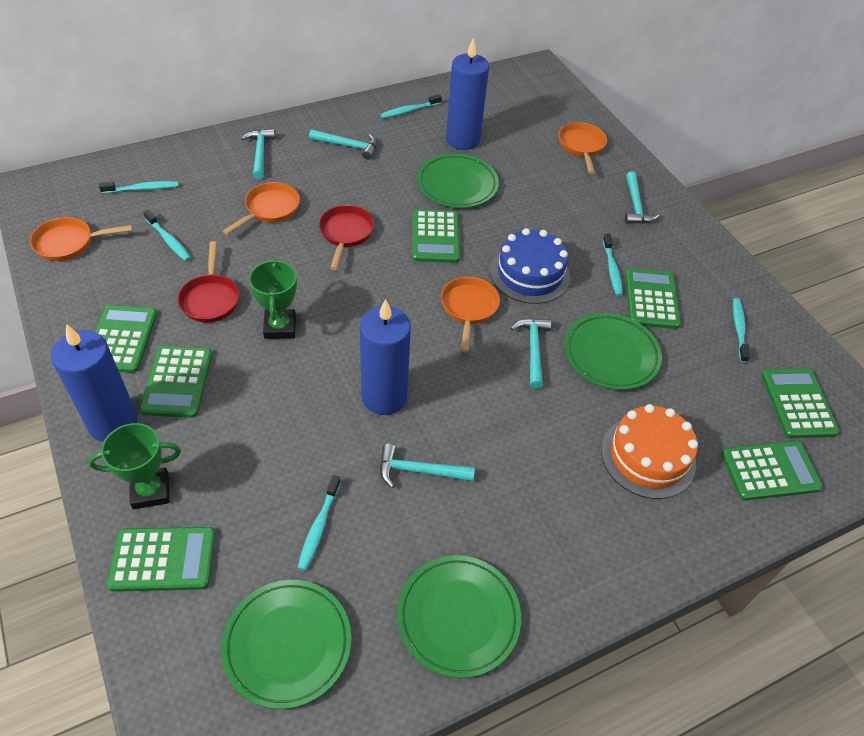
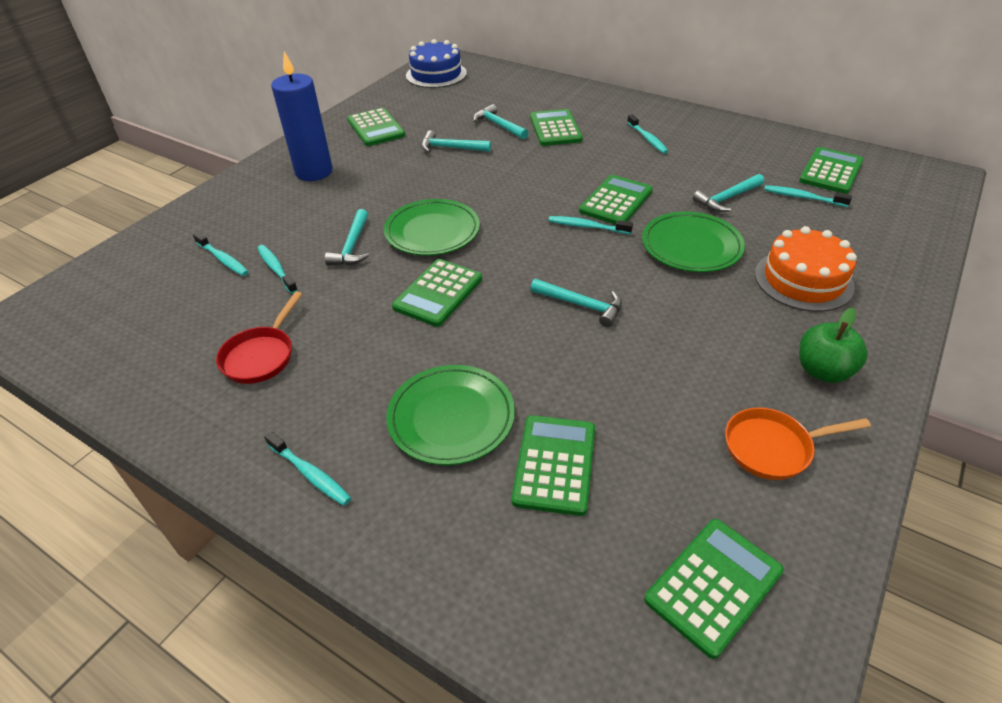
blue candle: 3 -> 1
green apple: 0 -> 1
green plate: 4 -> 3
green trophy: 2 -> 0
orange pan: 4 -> 1
red pan: 2 -> 1

